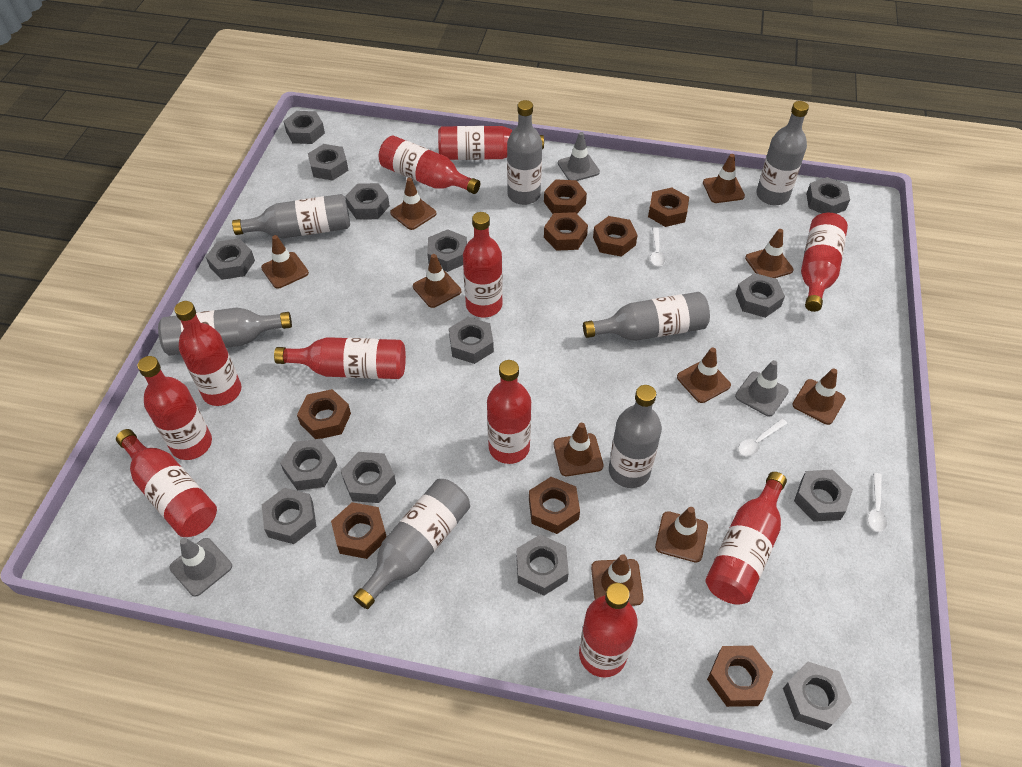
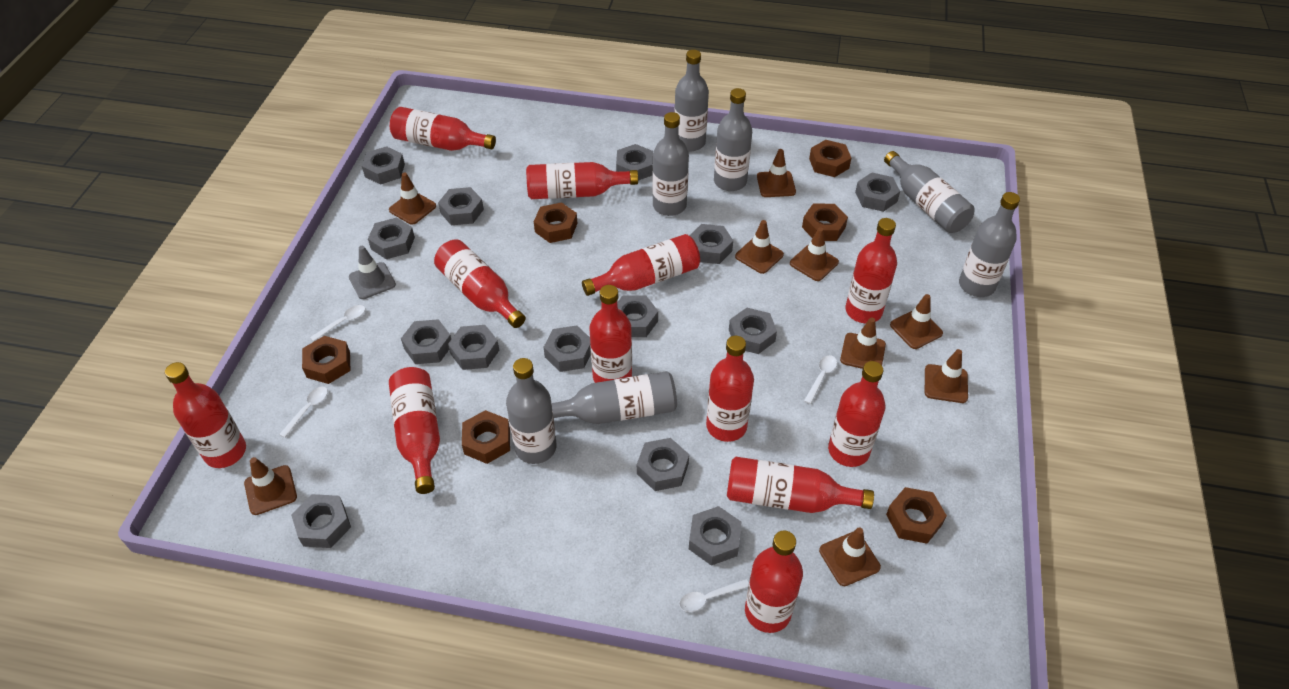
brown nut: 8 -> 6
brown traffic cone: 10 -> 9
grey traffic cone: 3 -> 1
red bottle: 11 -> 12
white spoon: 3 -> 4

